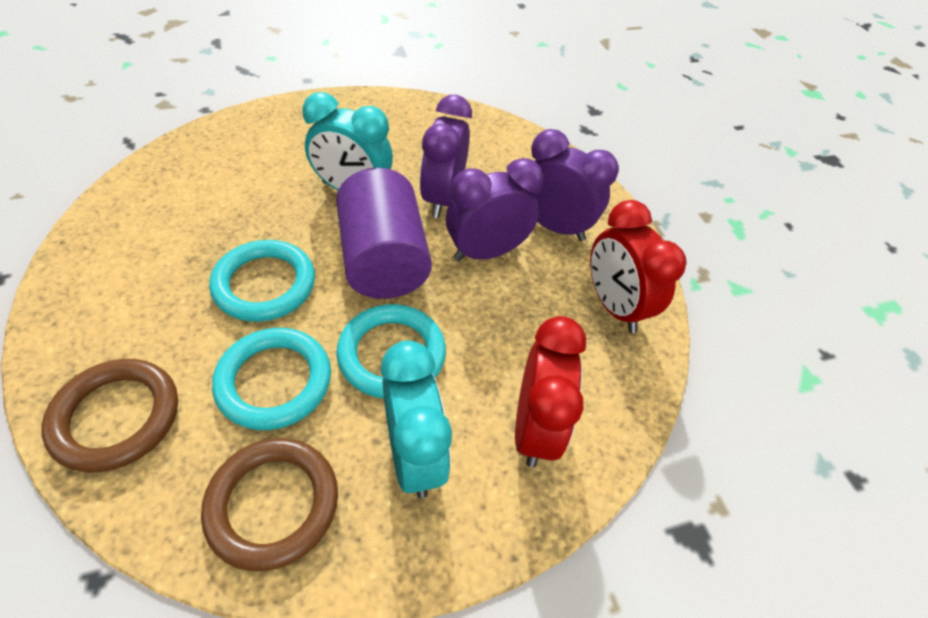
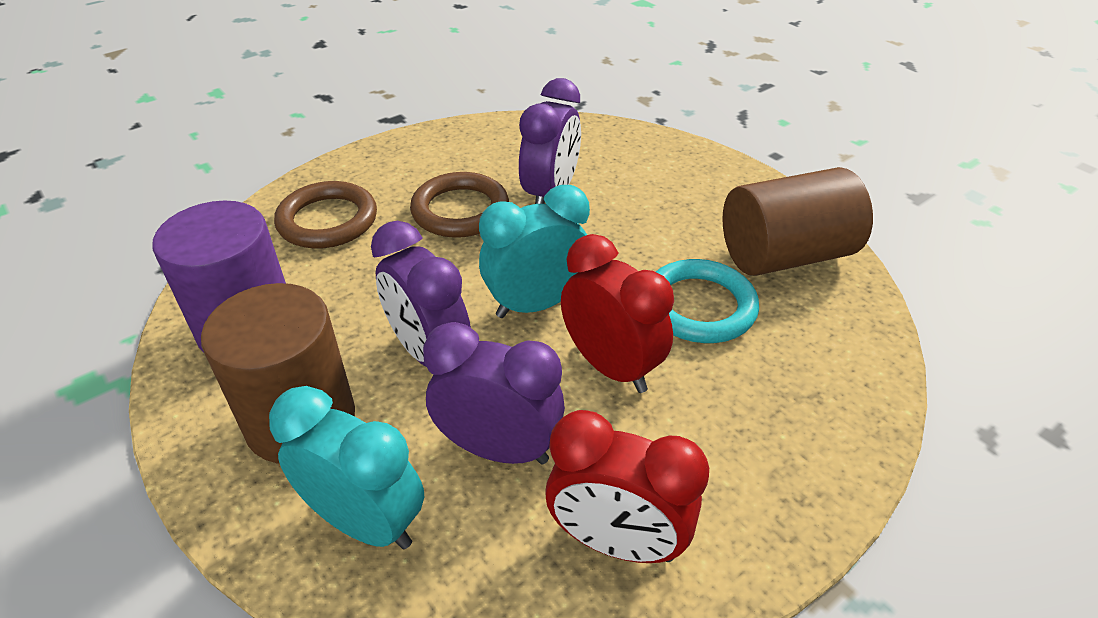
brown cylinder: 0 -> 2
turquoise ring: 3 -> 1

